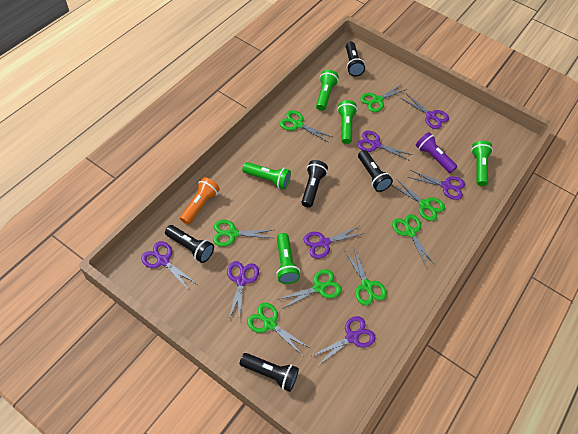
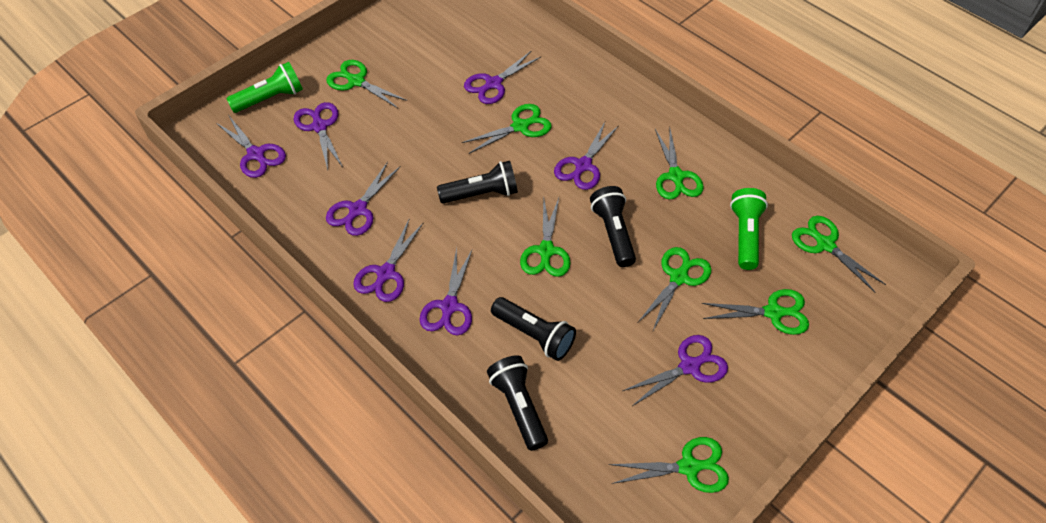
black flashlight: 5 -> 4
green flashlight: 5 -> 2
orange flashlight: 1 -> 0
purple flashlight: 1 -> 0
purple scissors: 7 -> 8

